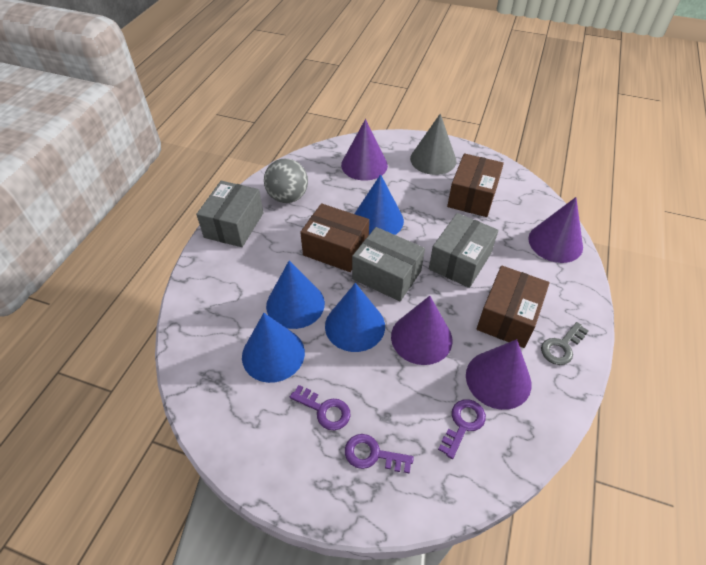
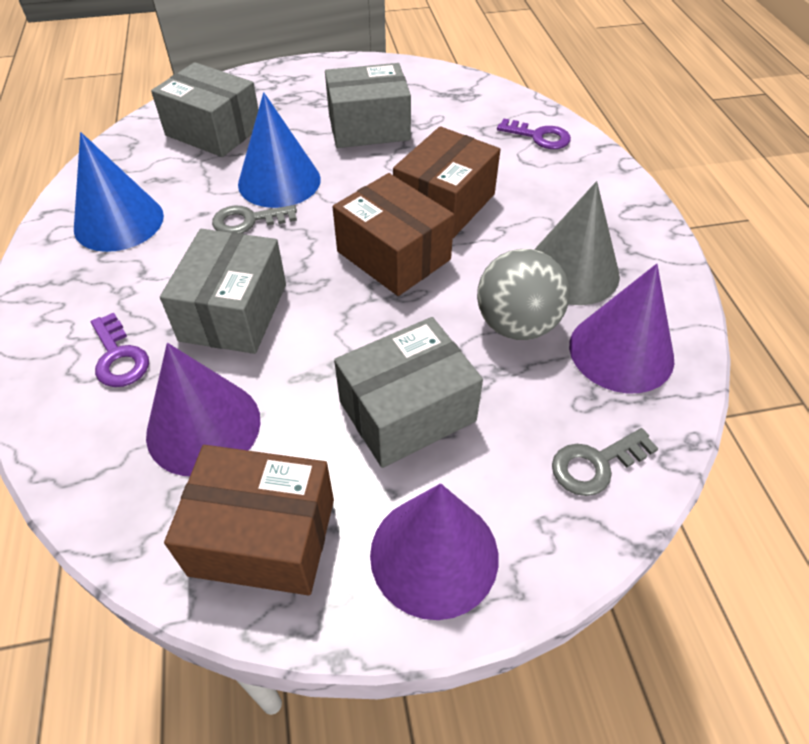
blue cone: 4 -> 2
grey box: 3 -> 4
grey key: 1 -> 2
purple cone: 4 -> 3
purple key: 3 -> 2

